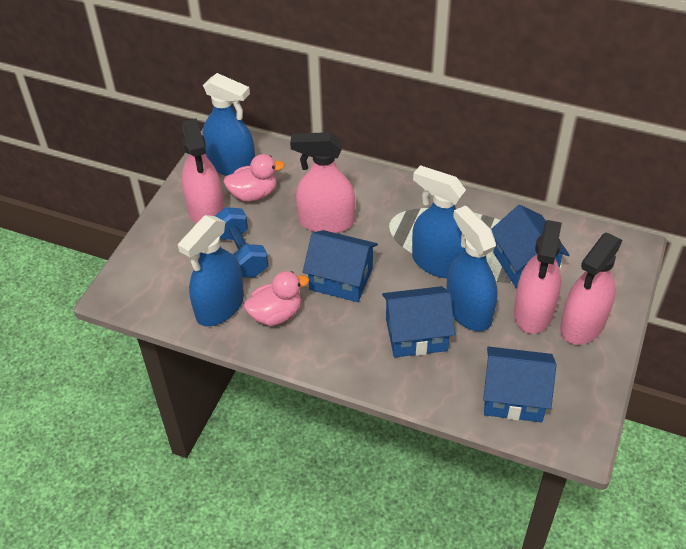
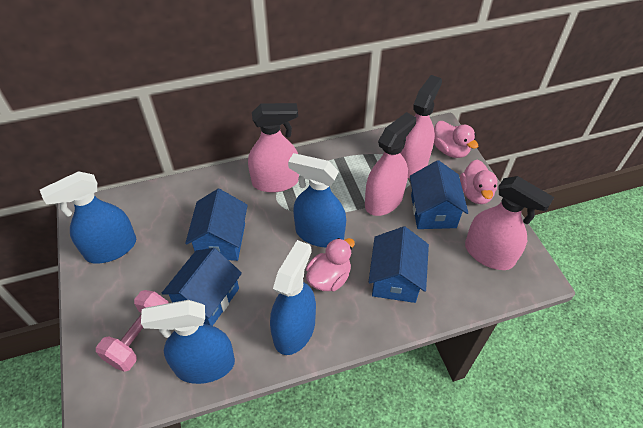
blue dumbbell: 1 -> 0
pink duck: 2 -> 3
pink dumbbell: 0 -> 1

